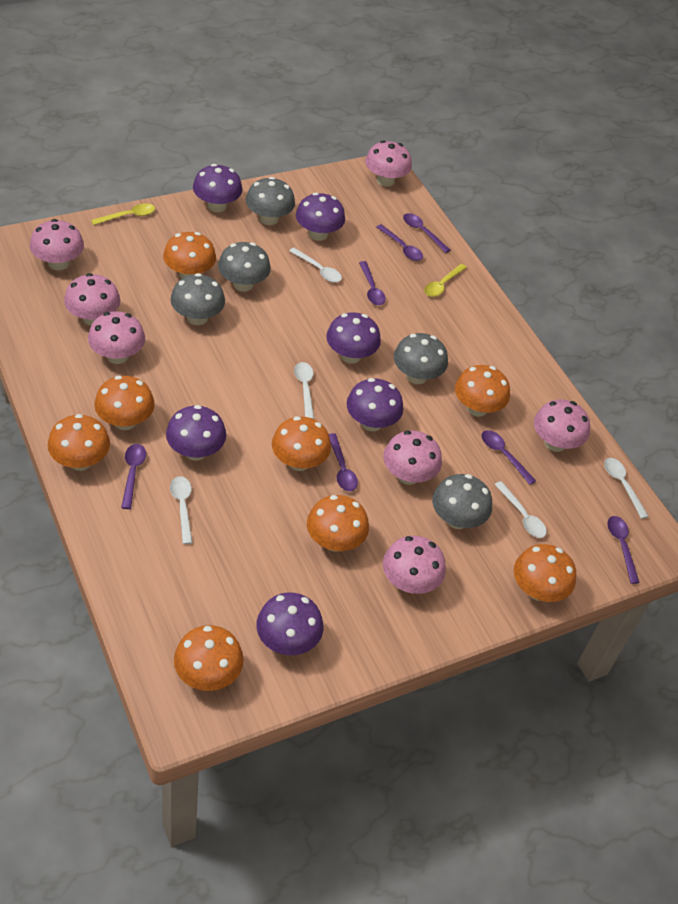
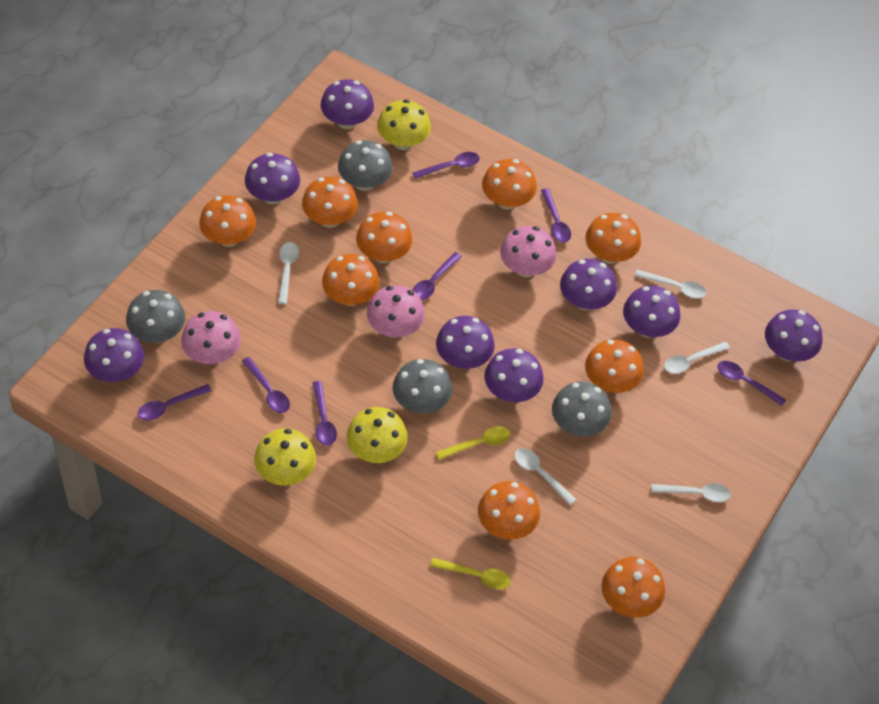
grey mushroom: 5 -> 4
orange mushroom: 8 -> 9
pink mushroom: 7 -> 3
purple mushroom: 6 -> 8
yellow mushroom: 0 -> 3

